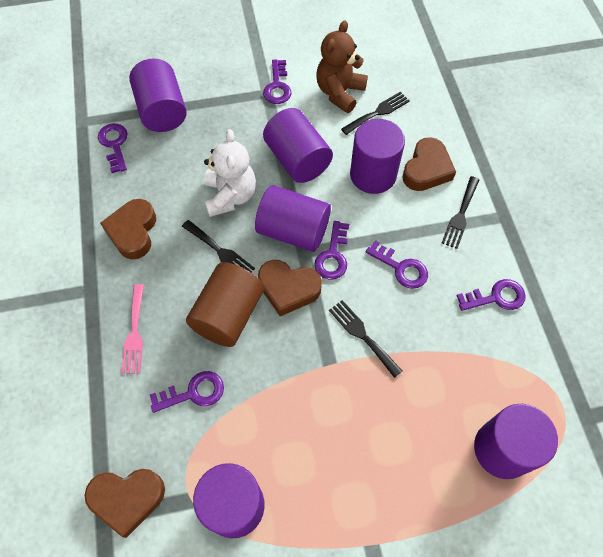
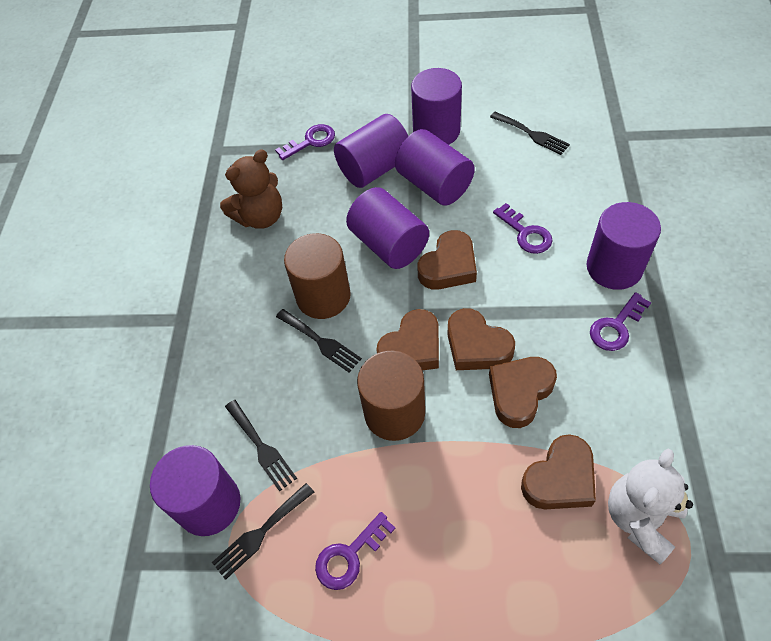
brown cylinder: 1 -> 2
brown heart: 4 -> 5
pink fork: 1 -> 0
purple key: 6 -> 4

